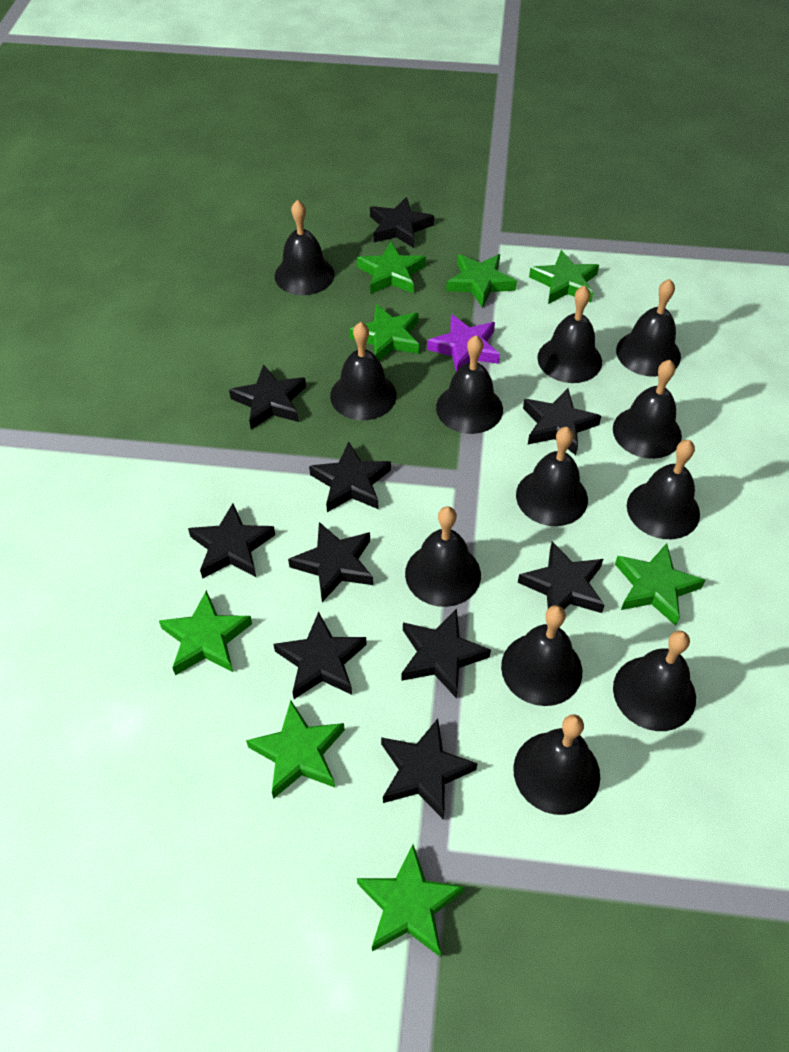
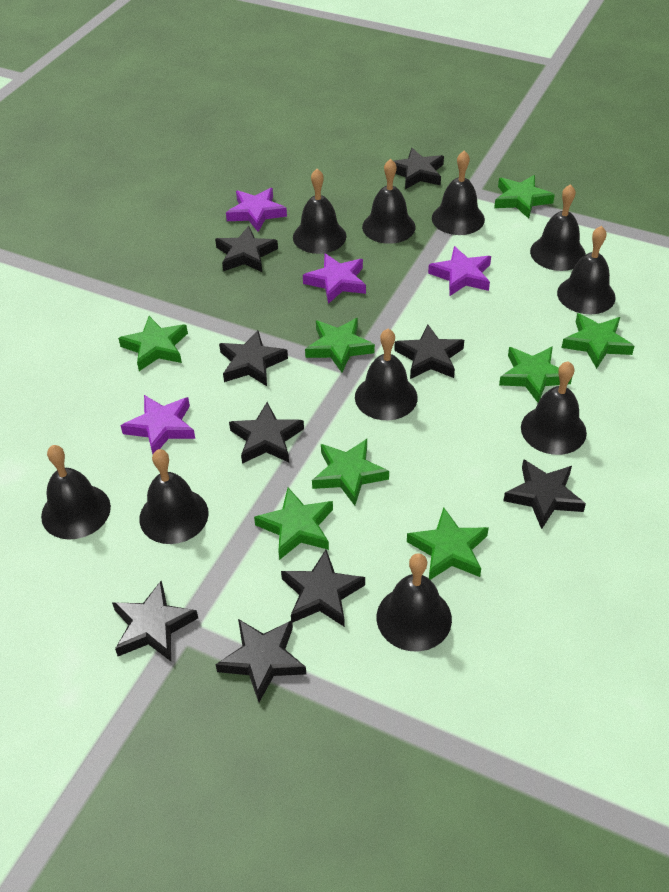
black bell: 12 -> 10
black star: 10 -> 9
purple star: 1 -> 4

